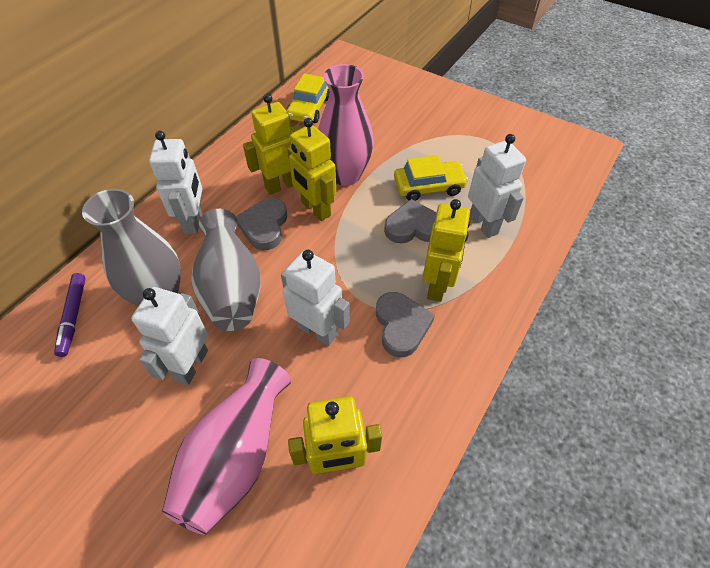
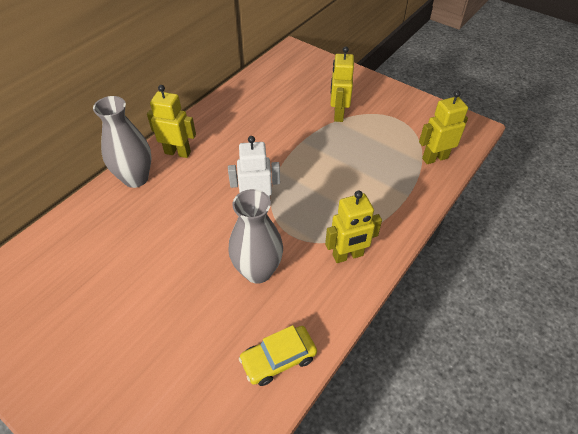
grey heart: 3 -> 0
pink vase: 2 -> 0
purple marker: 1 -> 0
white robot: 4 -> 1
yellow car: 2 -> 1

